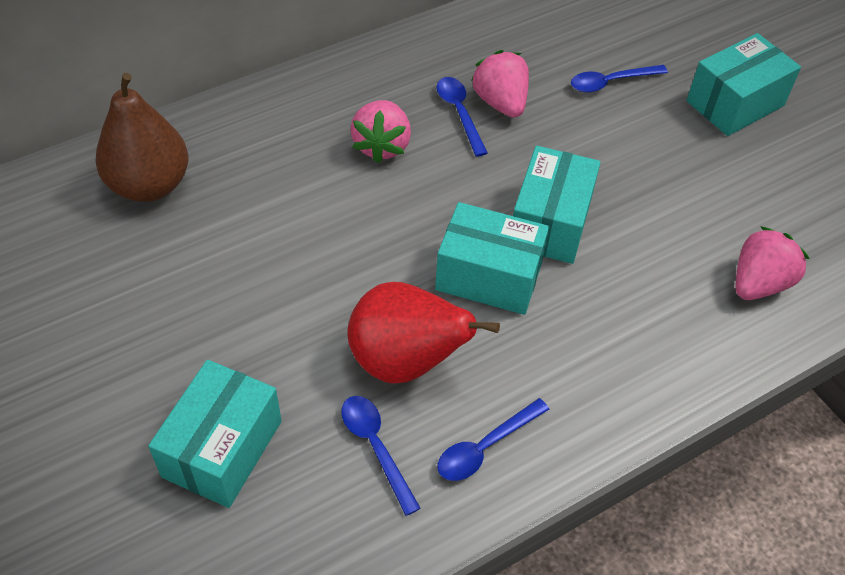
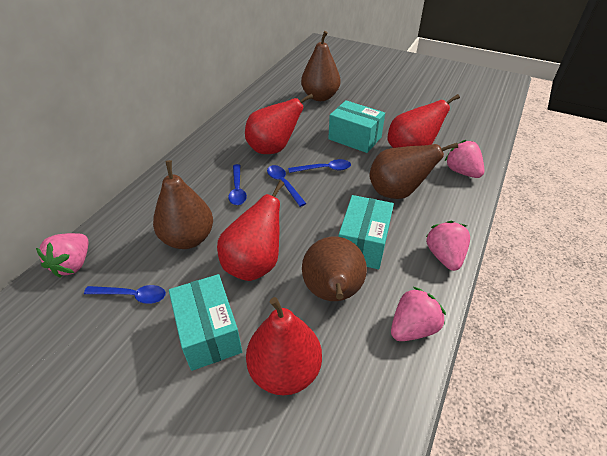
brown pear: 1 -> 4
pink strawberry: 3 -> 4
red pear: 1 -> 4
turquoise box: 4 -> 3

